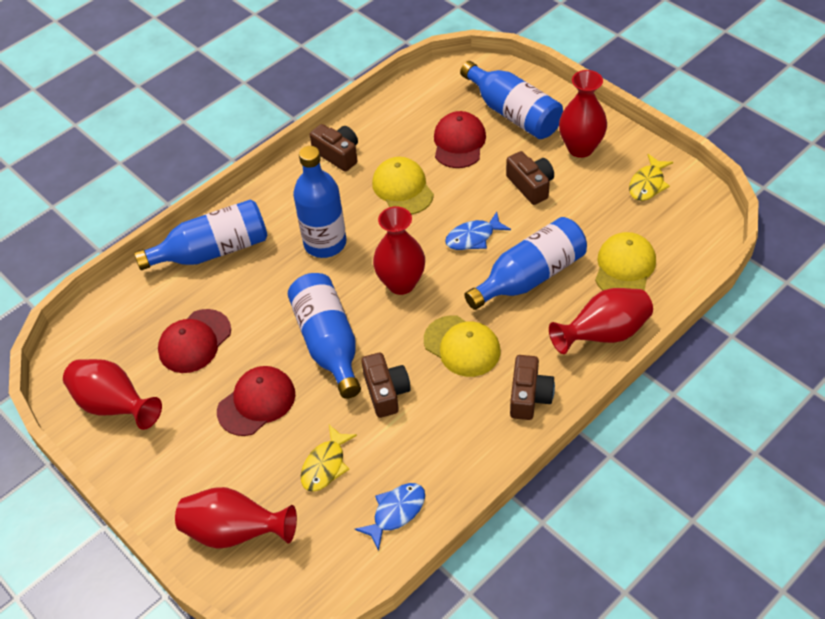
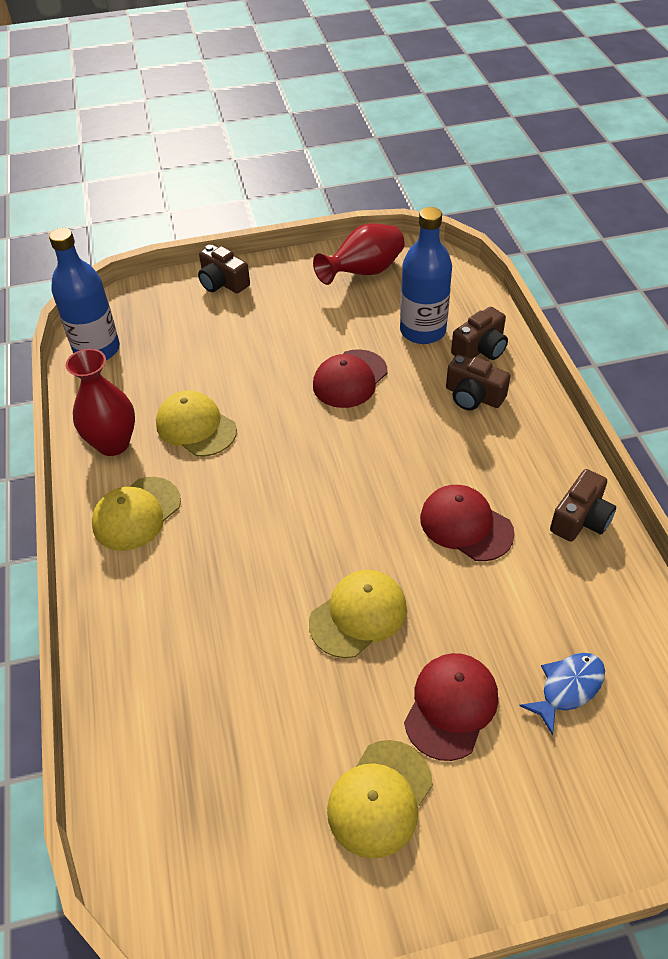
blue bottle: 5 -> 2
blue fish: 2 -> 1
red vase: 5 -> 2
yellow cap: 3 -> 4
yellow fish: 2 -> 0

